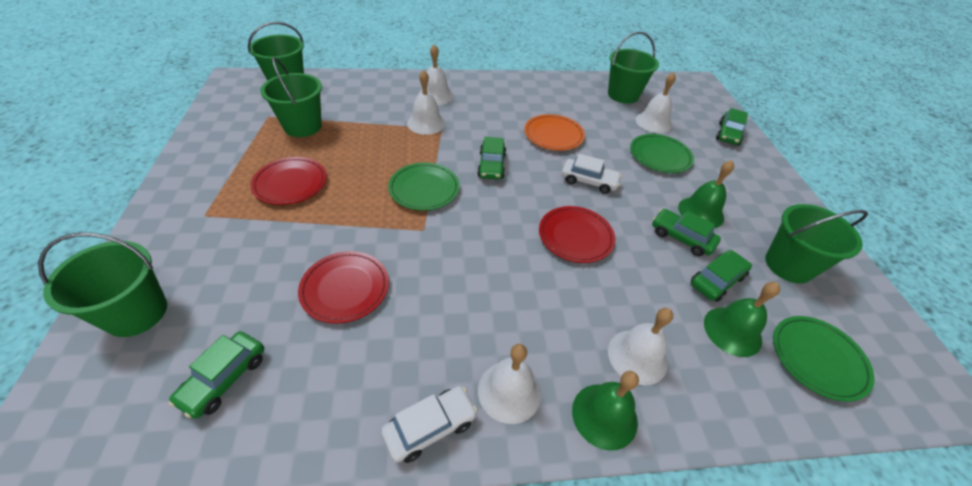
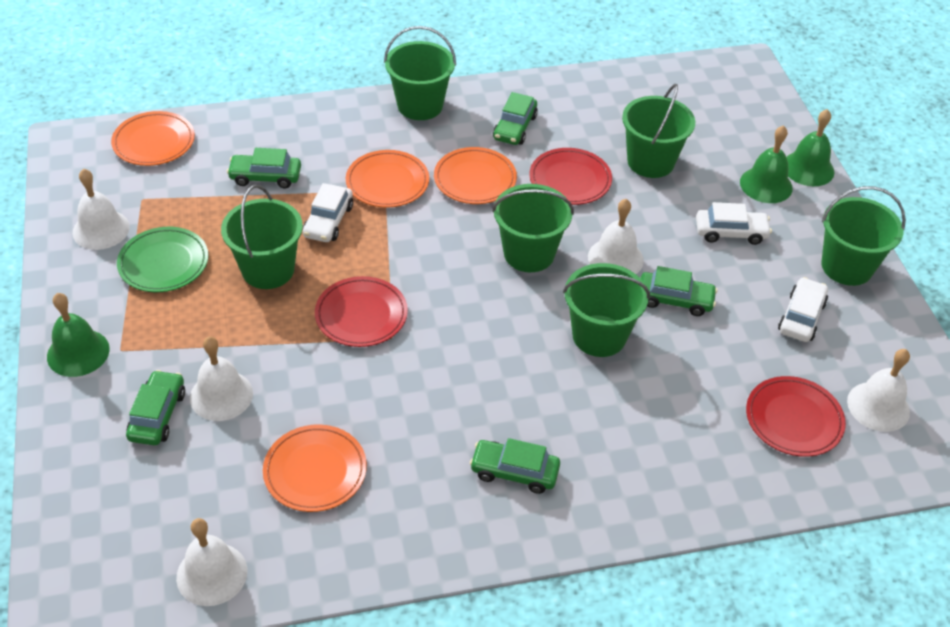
green bucket: 5 -> 6
green plate: 3 -> 1
orange plate: 1 -> 4
white car: 2 -> 3

